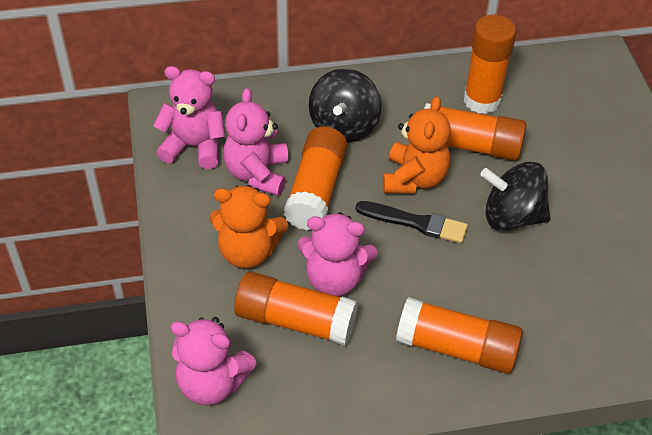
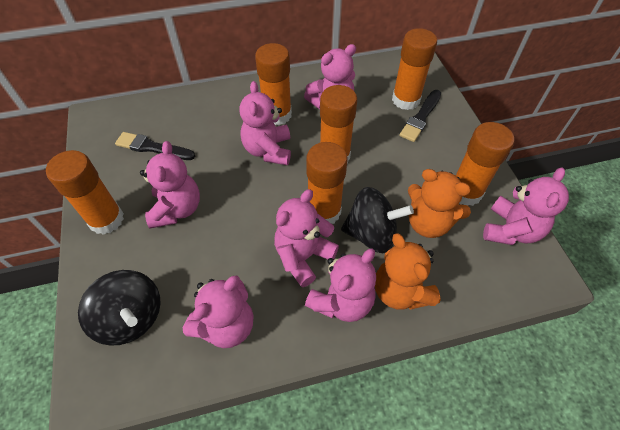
black brush: 1 -> 2
orange glue stick: 5 -> 6
pink teddy bear: 4 -> 7

